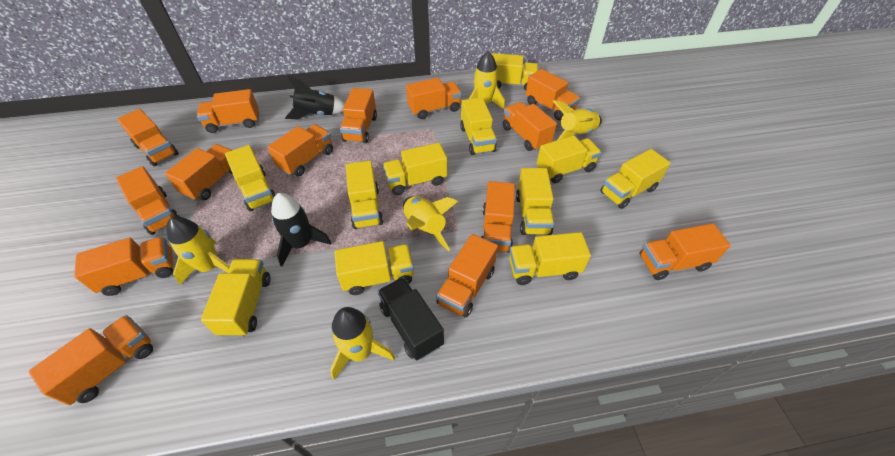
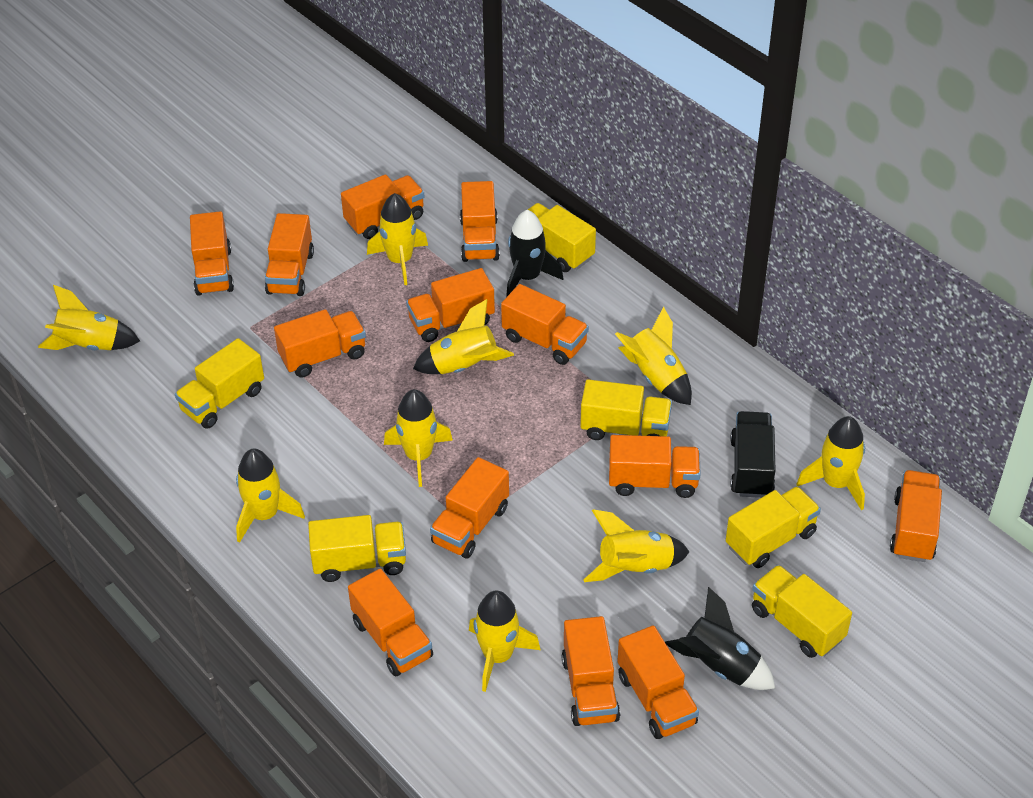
orange truck: 14 -> 13
yellow rocket: 5 -> 9
yellow truck: 11 -> 6

